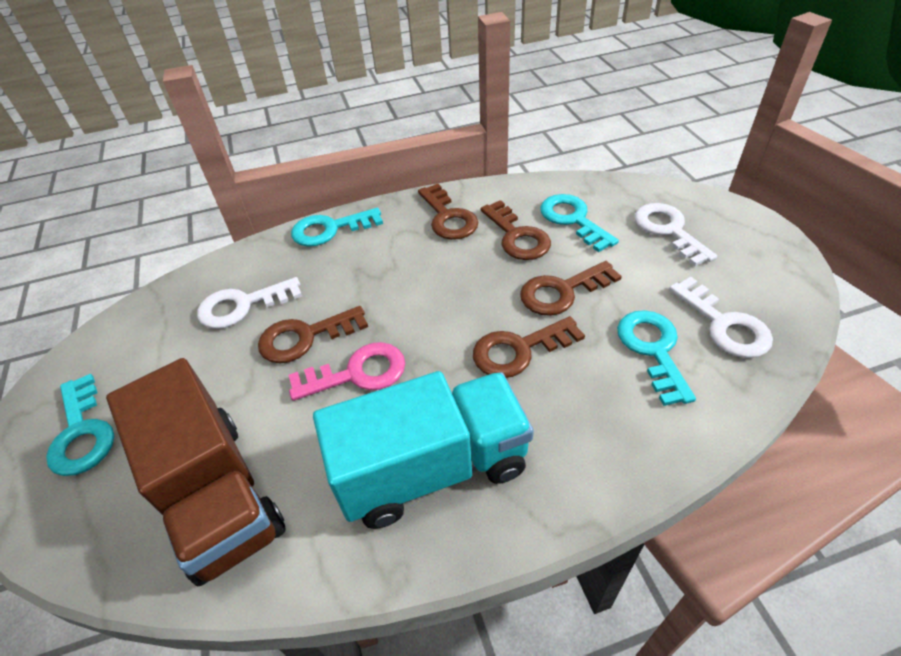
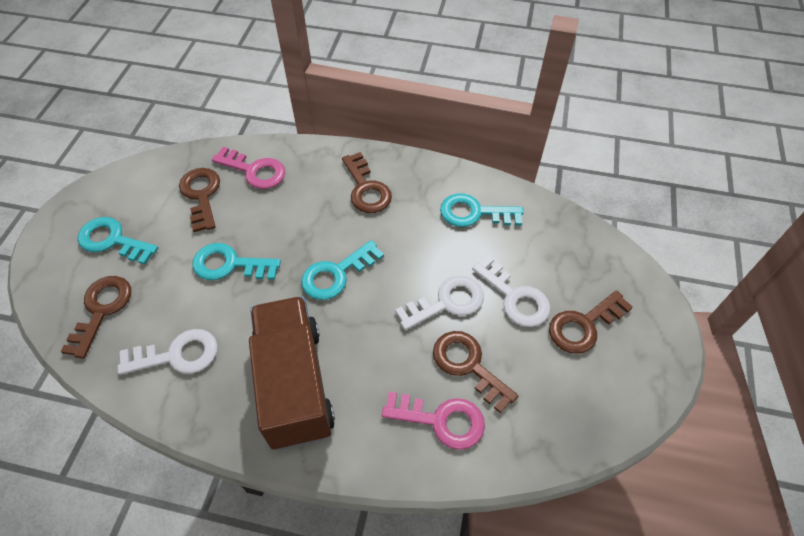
pink key: 1 -> 2
turquoise truck: 1 -> 0

